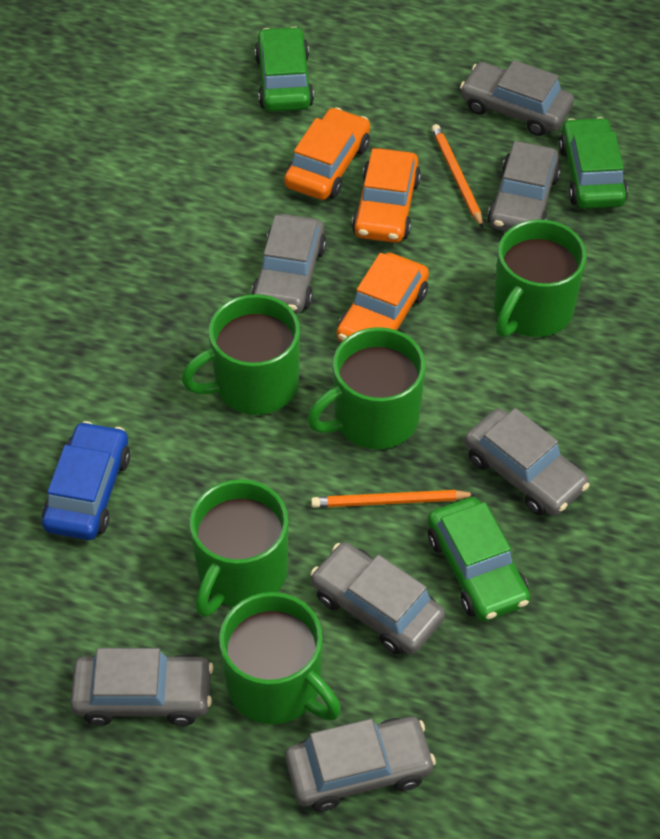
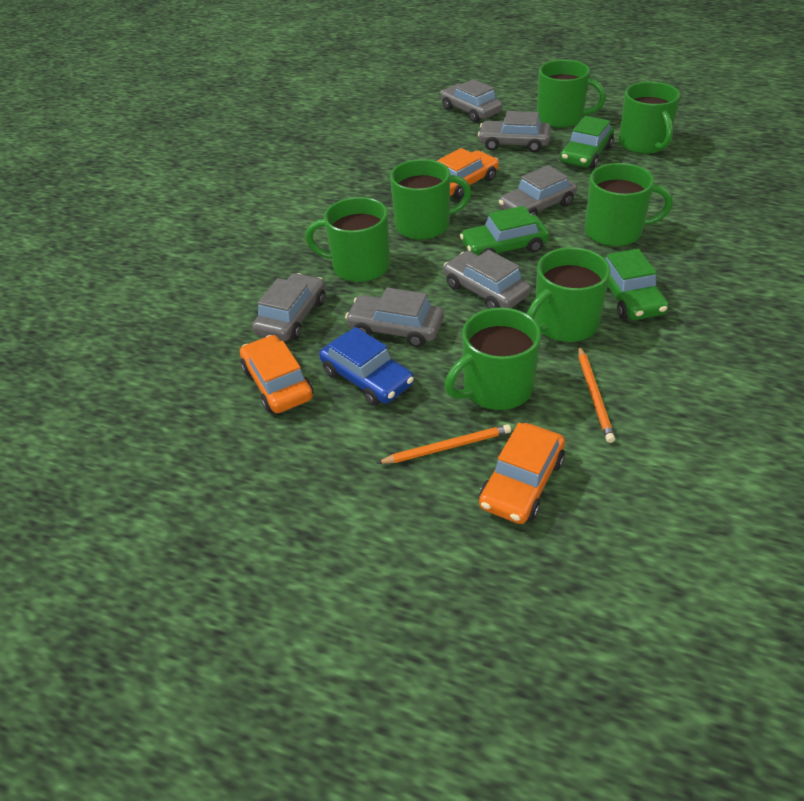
green mug: 5 -> 7
grey car: 7 -> 6

